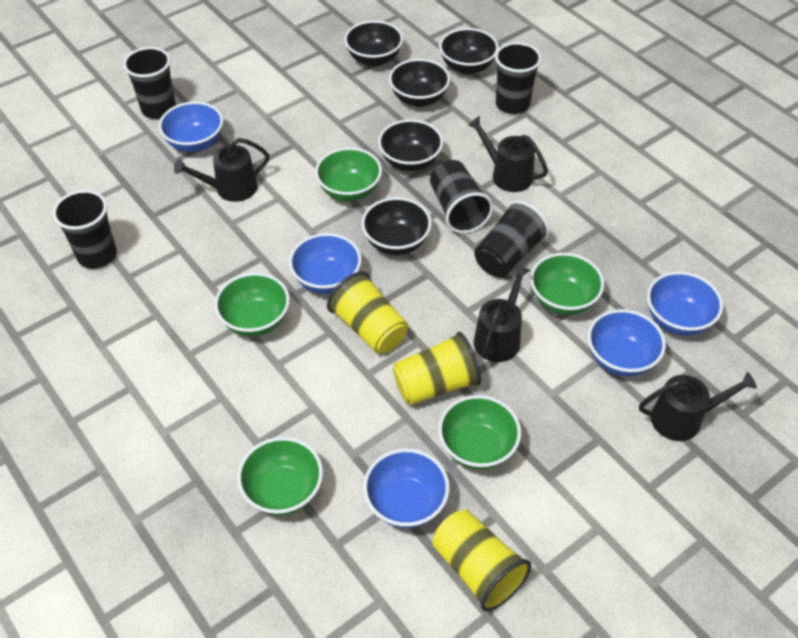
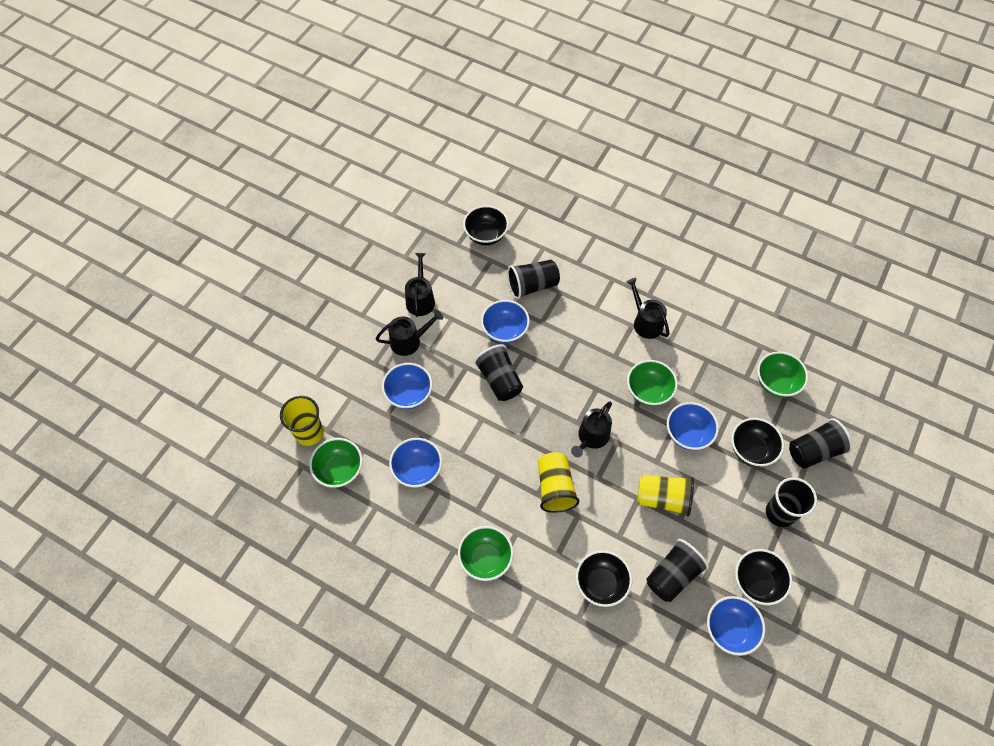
black bowl: 5 -> 4
green bowl: 5 -> 4

